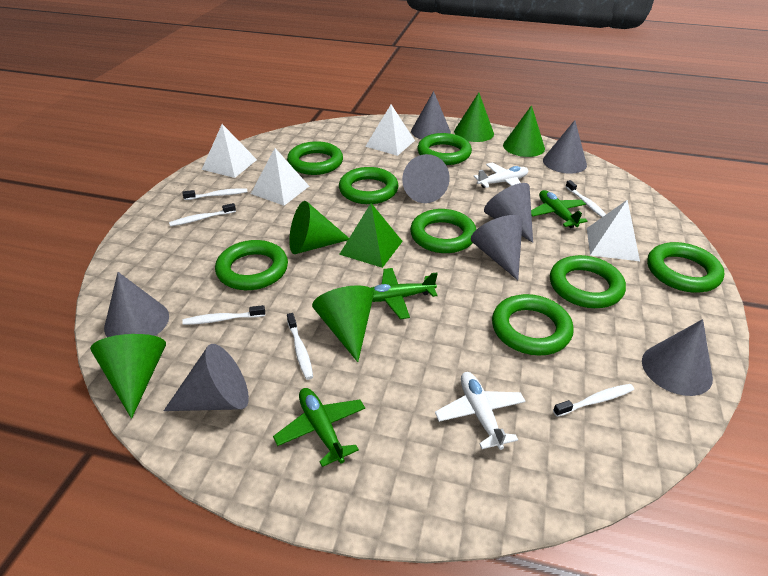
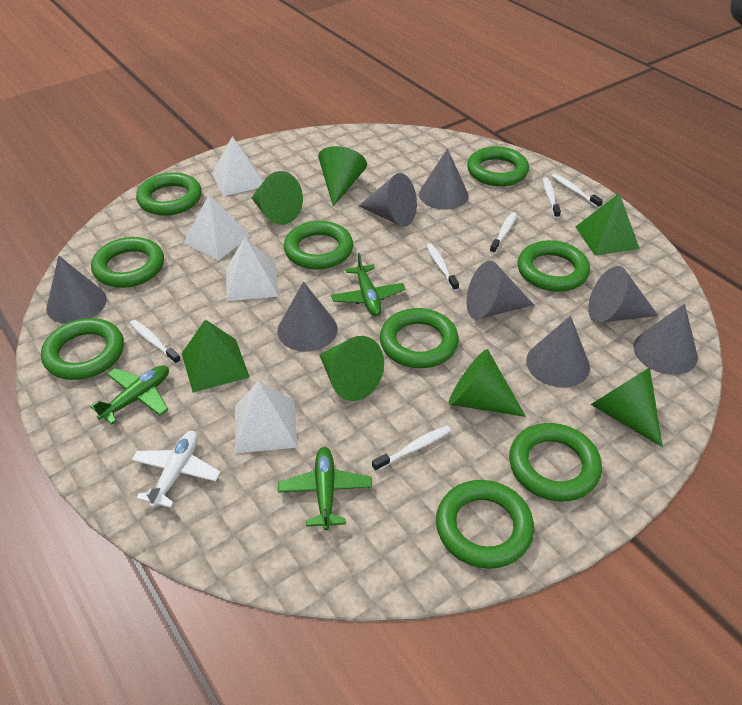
green pyramid: 1 -> 2
green ring: 8 -> 9
white plane: 2 -> 1

